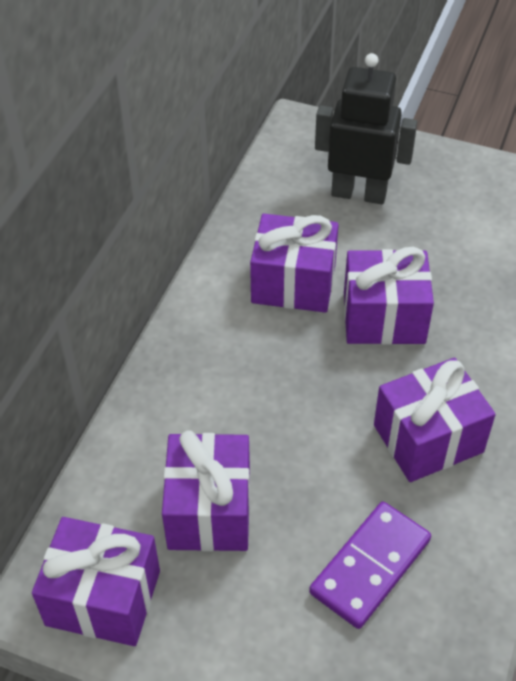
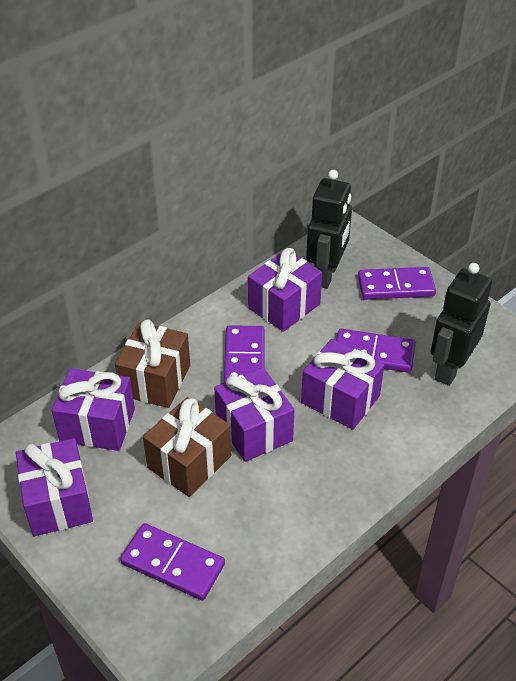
black robot: 1 -> 2
brown gift: 0 -> 2
purple domino: 1 -> 4

